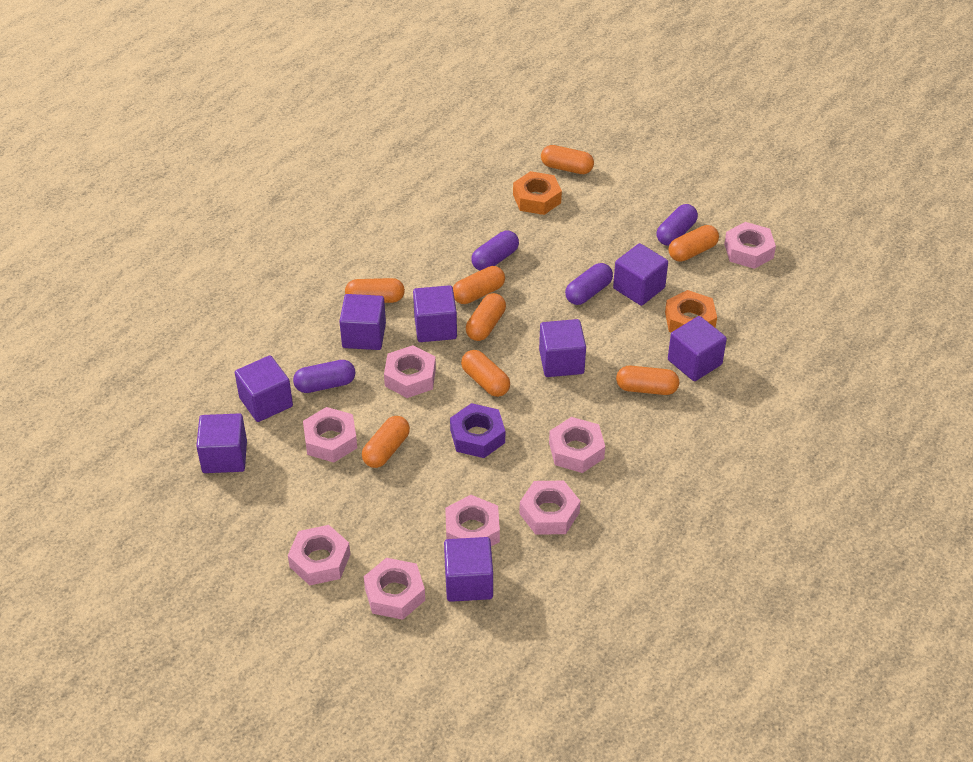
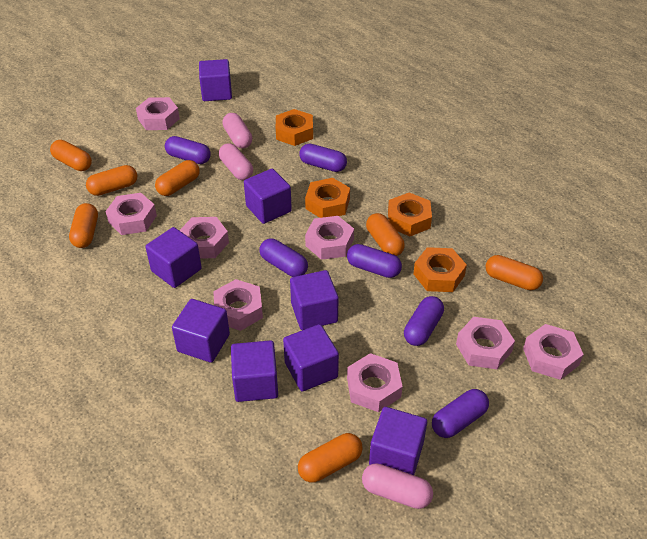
orange capsule: 8 -> 7
orange nut: 2 -> 4
pink capsule: 0 -> 3
purple capsule: 4 -> 6
purple nut: 1 -> 0

